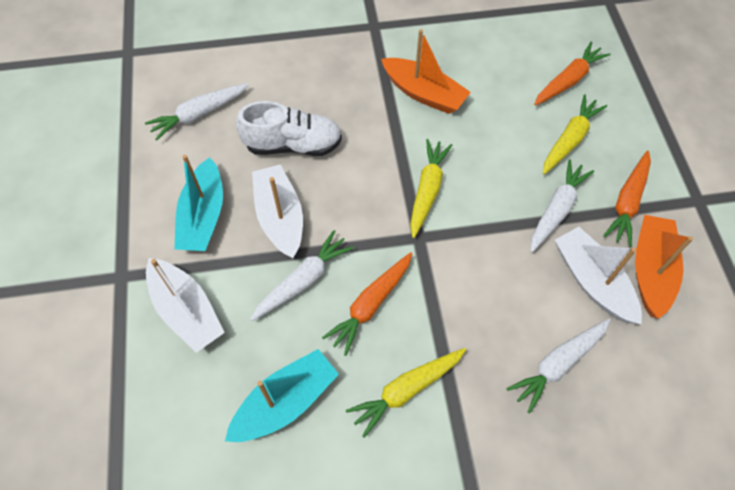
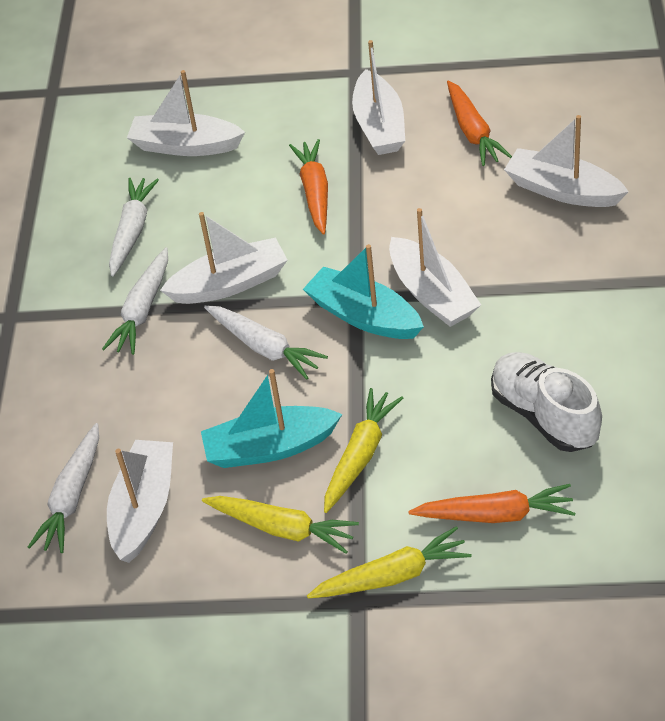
orange boat: 2 -> 0
white boat: 3 -> 6

